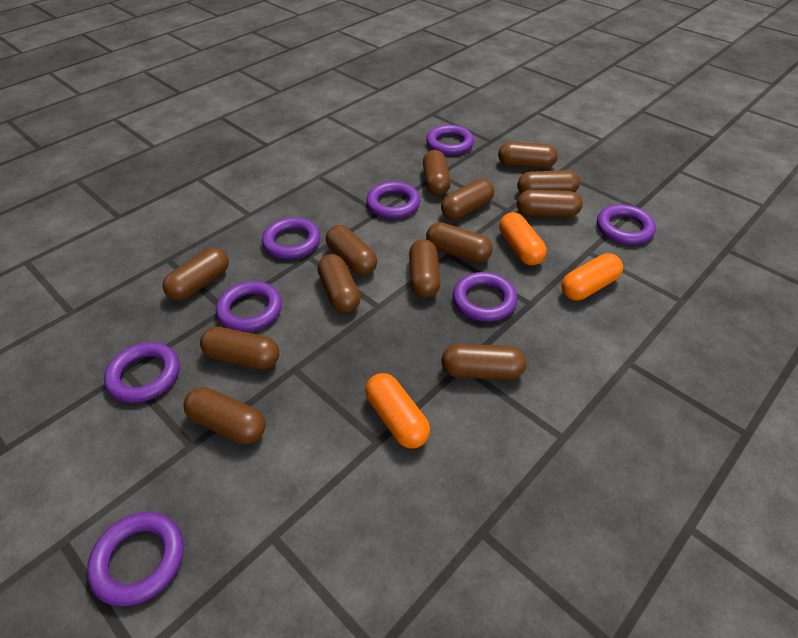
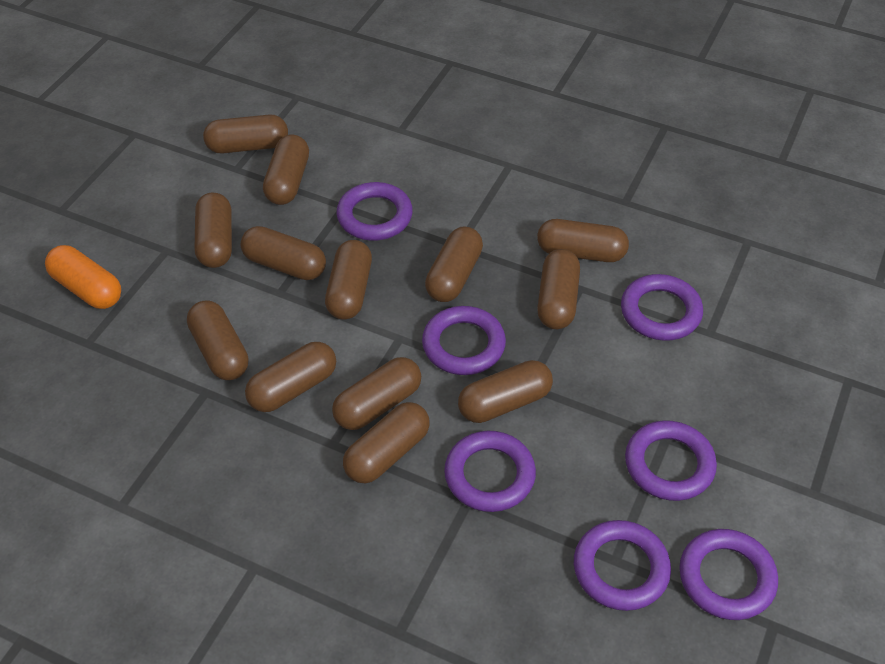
orange capsule: 3 -> 1
purple ring: 8 -> 7

